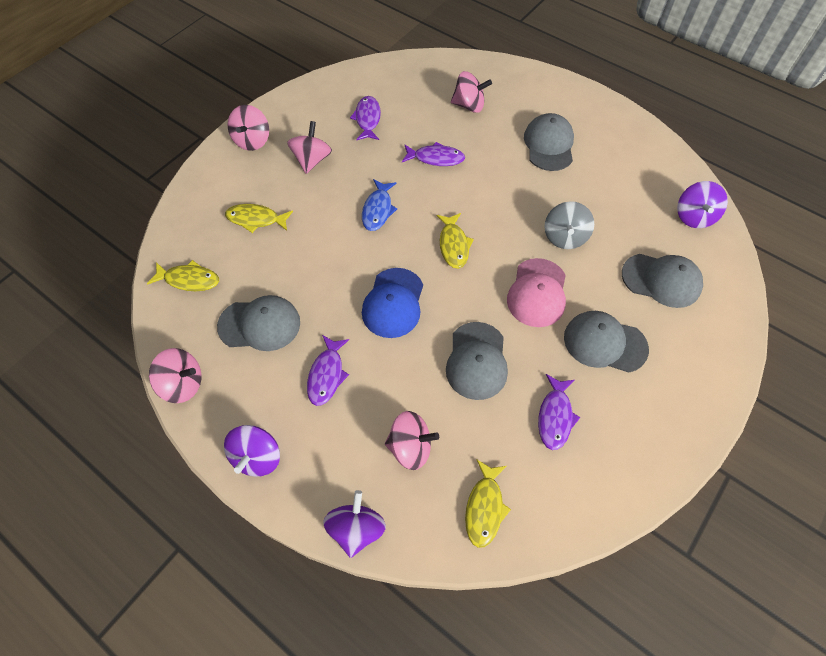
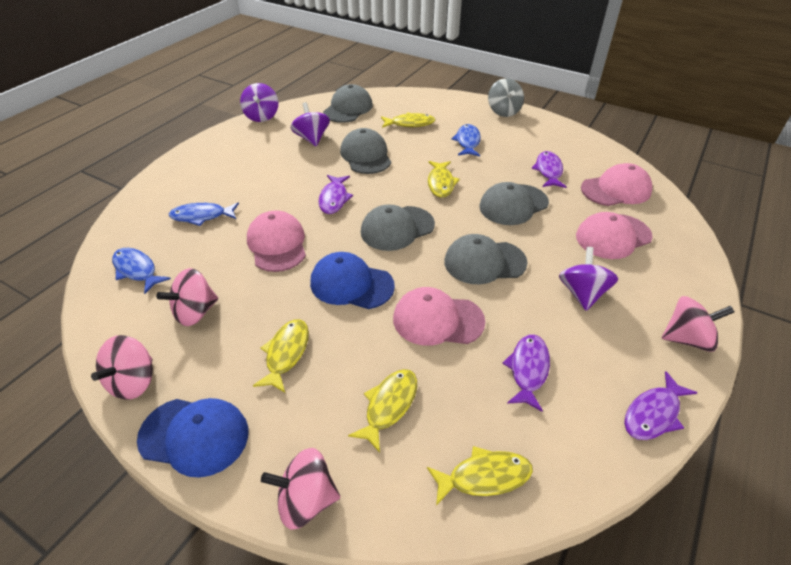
blue cap: 1 -> 2
blue fish: 1 -> 3
pink cap: 1 -> 4
pink spinning top: 5 -> 4
yellow fish: 4 -> 5

